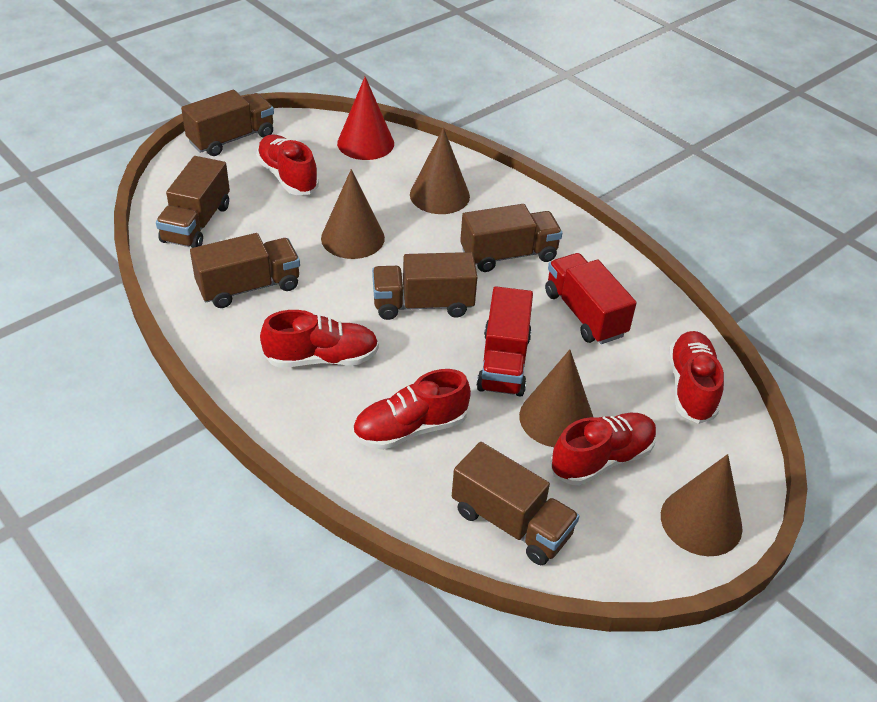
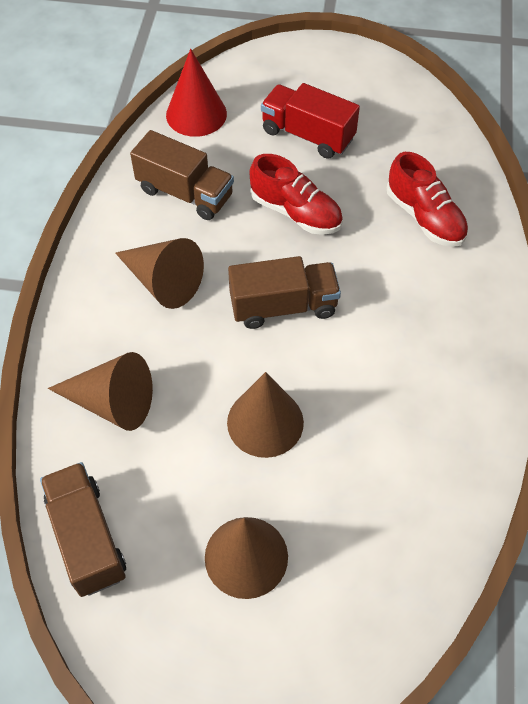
brown truck: 6 -> 3
red shoe: 5 -> 2
red truck: 2 -> 1

